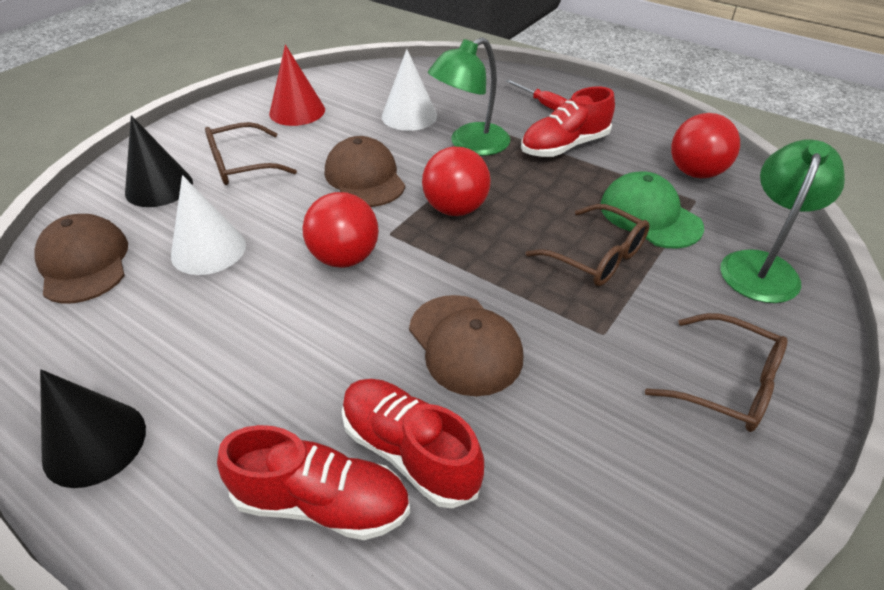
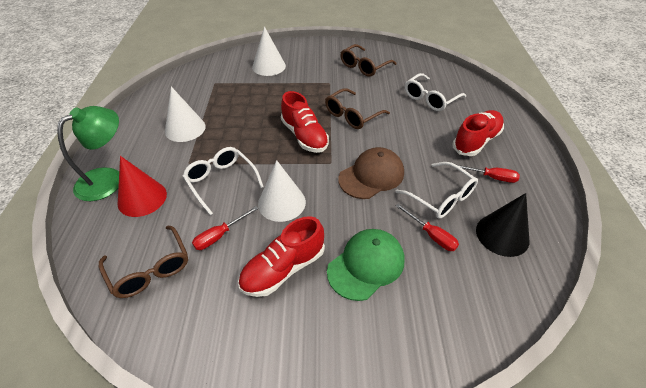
black cone: 2 -> 1
brown cap: 3 -> 1
green lamp: 2 -> 1
red ball: 3 -> 0
red screwdriver: 1 -> 3
white cone: 2 -> 3
white glasses: 0 -> 3

